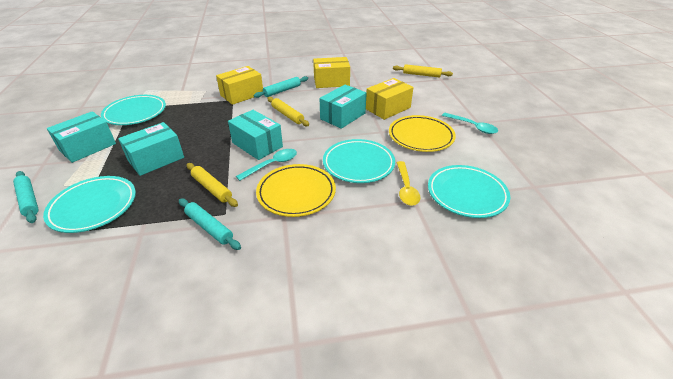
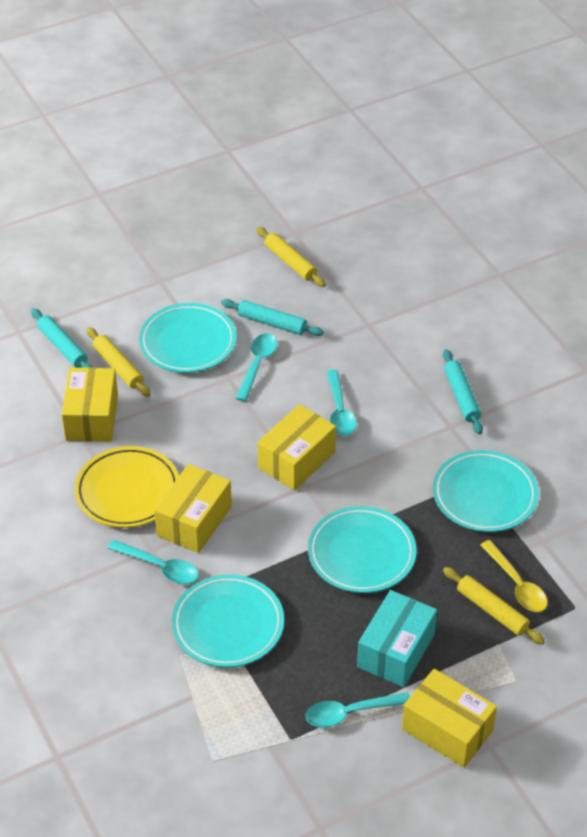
turquoise box: 4 -> 1
turquoise spoon: 2 -> 4
yellow box: 3 -> 4
yellow plate: 2 -> 1

